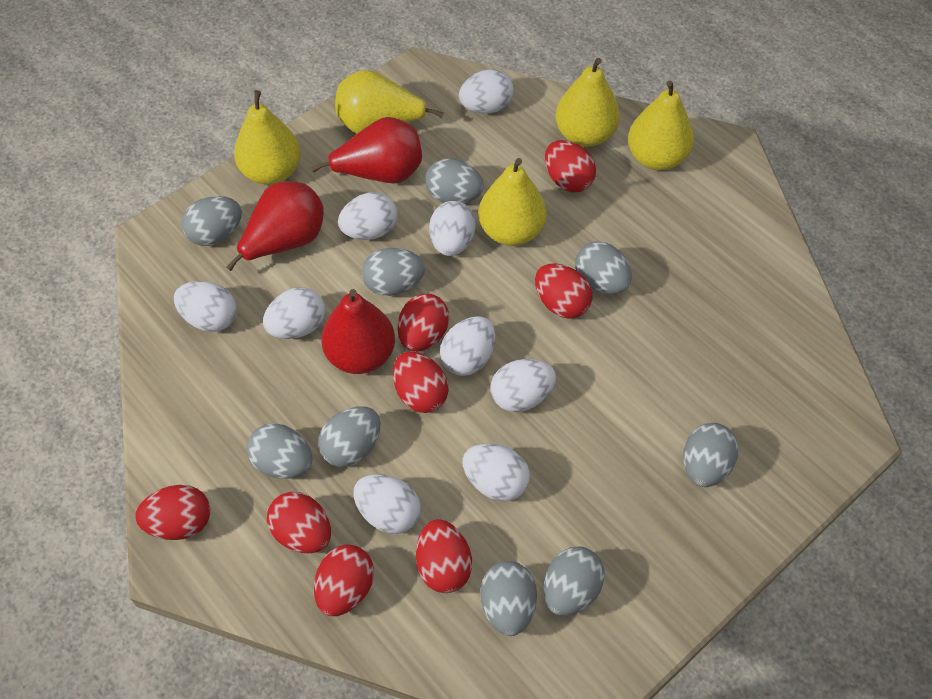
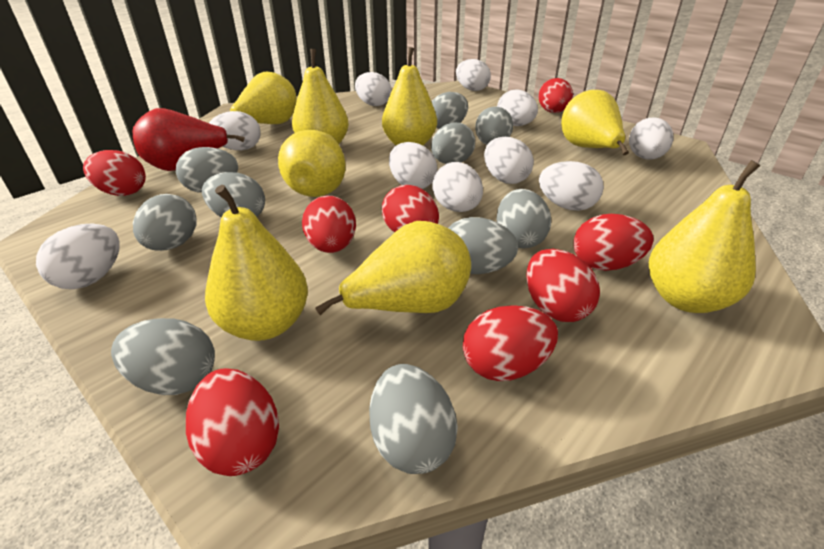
grey egg: 9 -> 10
red pear: 3 -> 1
white egg: 9 -> 10
yellow pear: 5 -> 8

